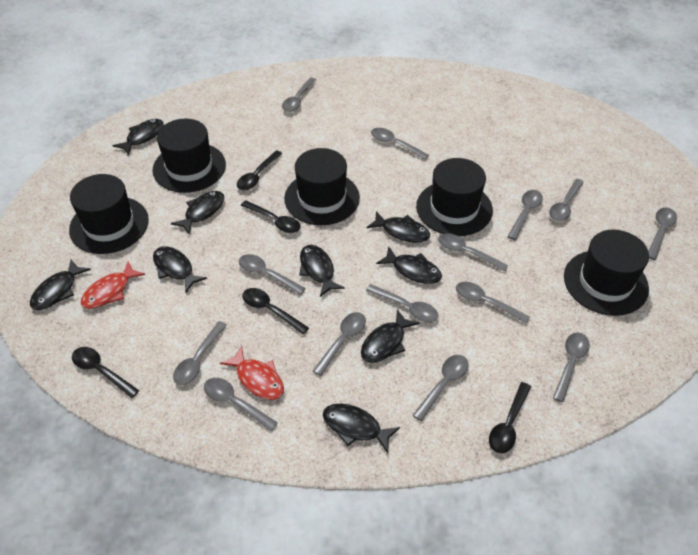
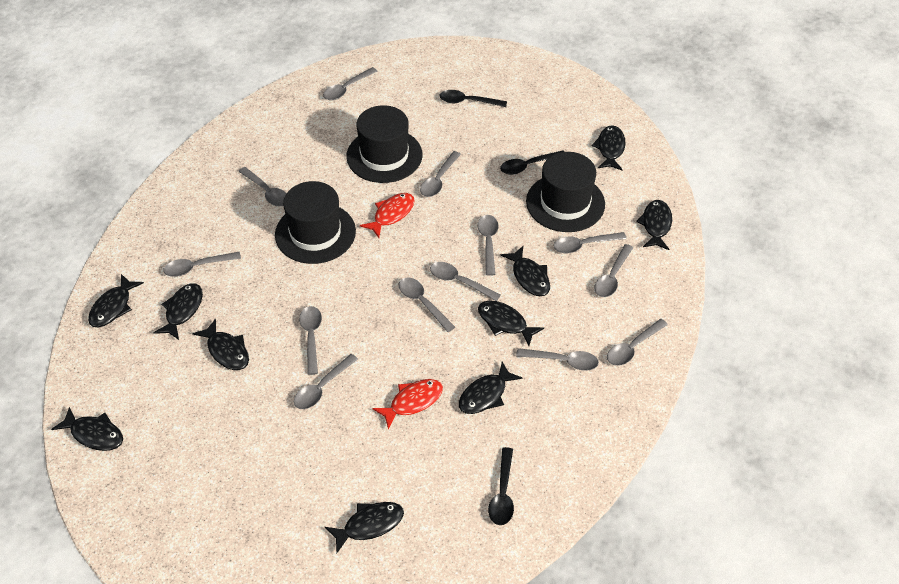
black fish: 9 -> 10
black hat: 5 -> 3
black spoon: 5 -> 3
grey spoon: 14 -> 13

